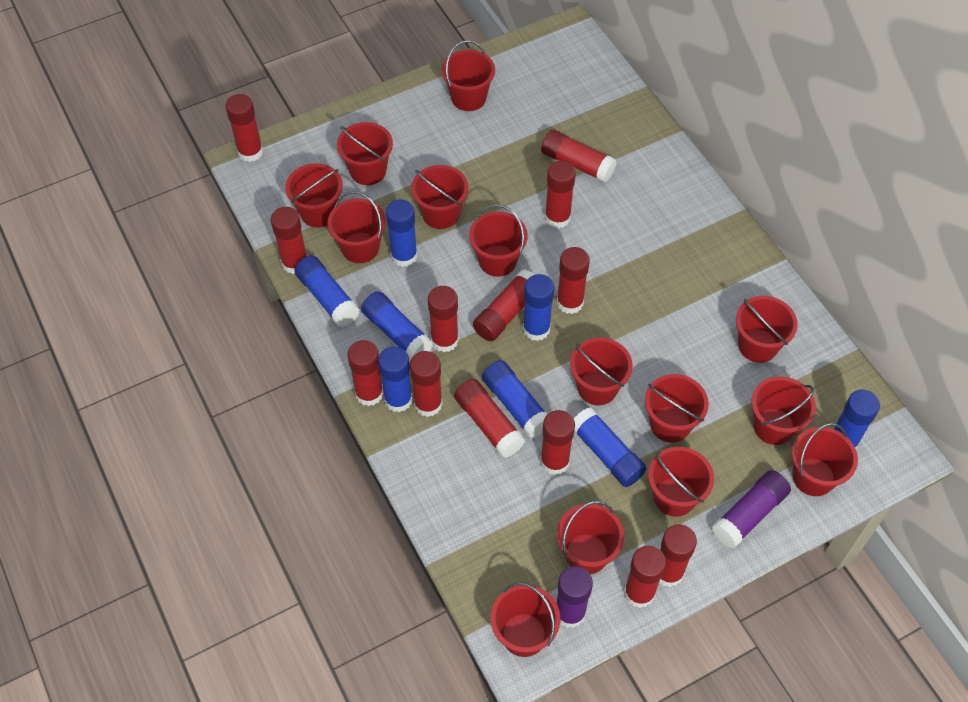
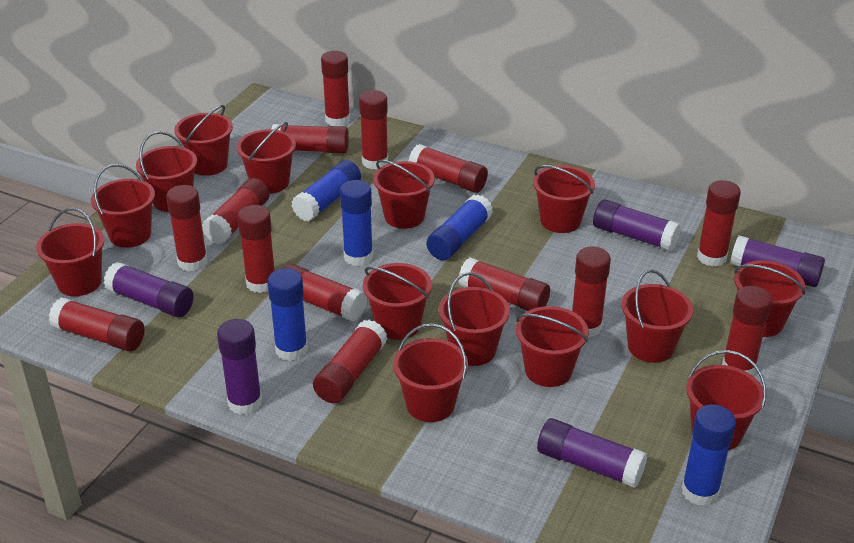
blue glue stick: 8 -> 5
purple glue stick: 2 -> 5
red glue stick: 13 -> 14

